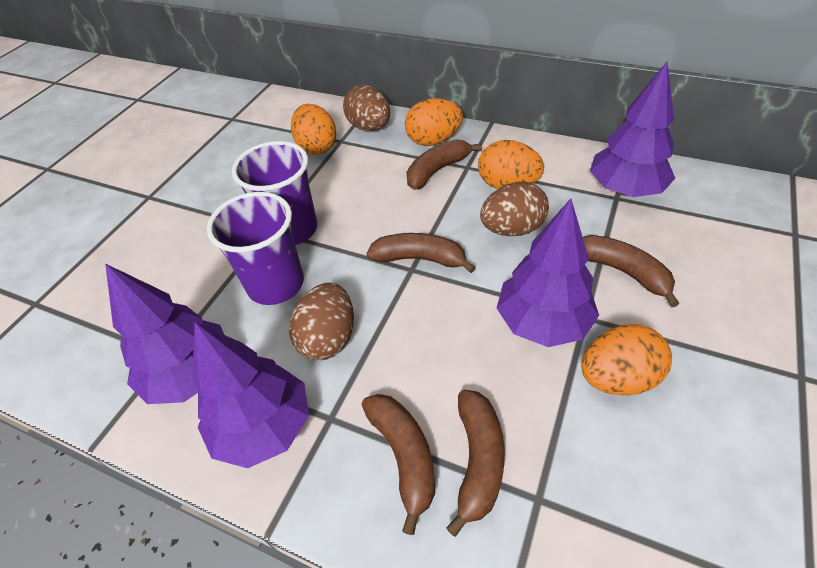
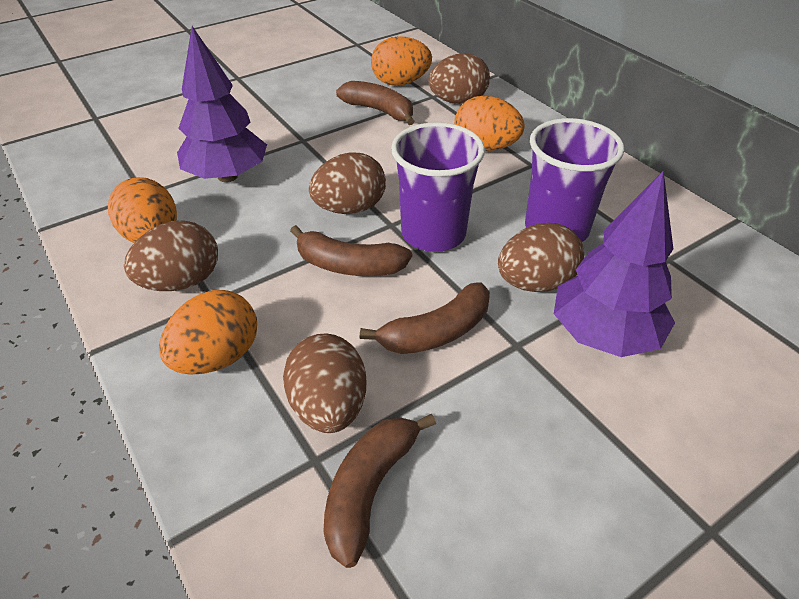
brown banana: 5 -> 4
brown egg: 3 -> 5
purple tree: 4 -> 2

